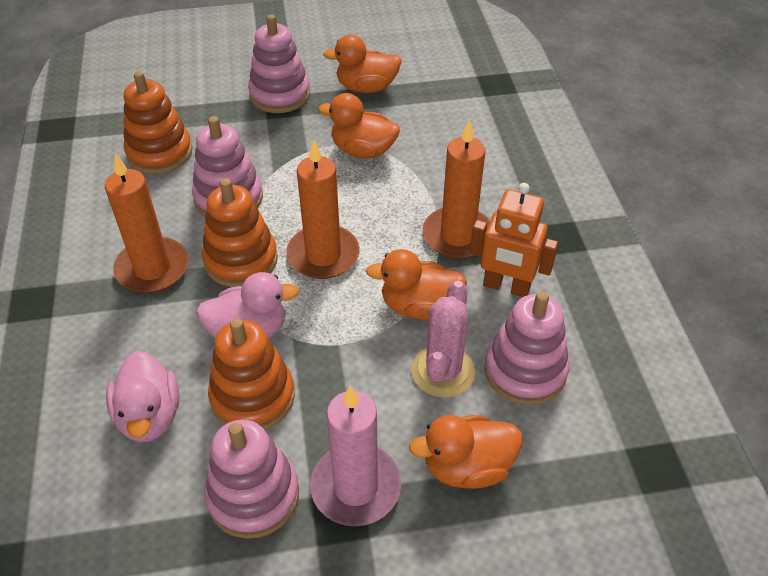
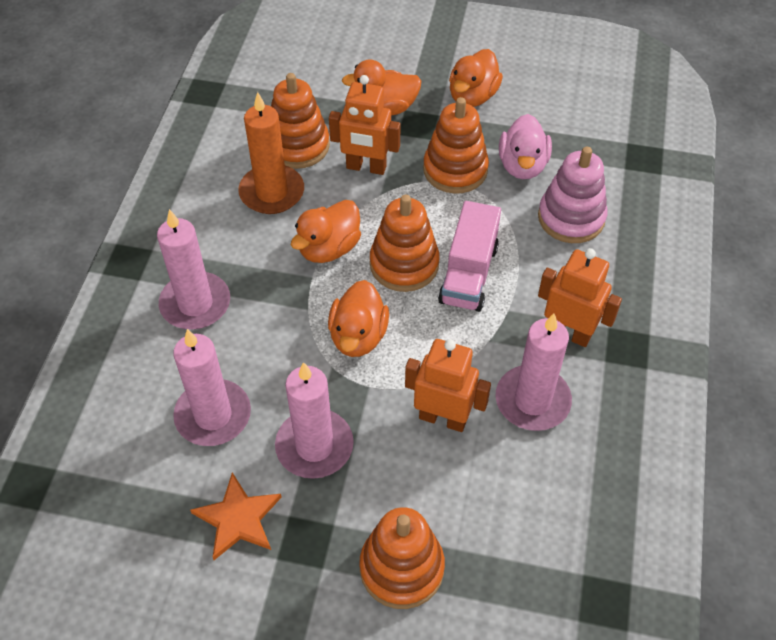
orange candle: 3 -> 1
orange robot: 1 -> 3
orange stacking toy: 3 -> 4
orange star: 0 -> 1
pink cactus: 1 -> 0
pink candle: 1 -> 4
pink duck: 2 -> 1
pink stacking toy: 4 -> 1
pink truck: 0 -> 1

